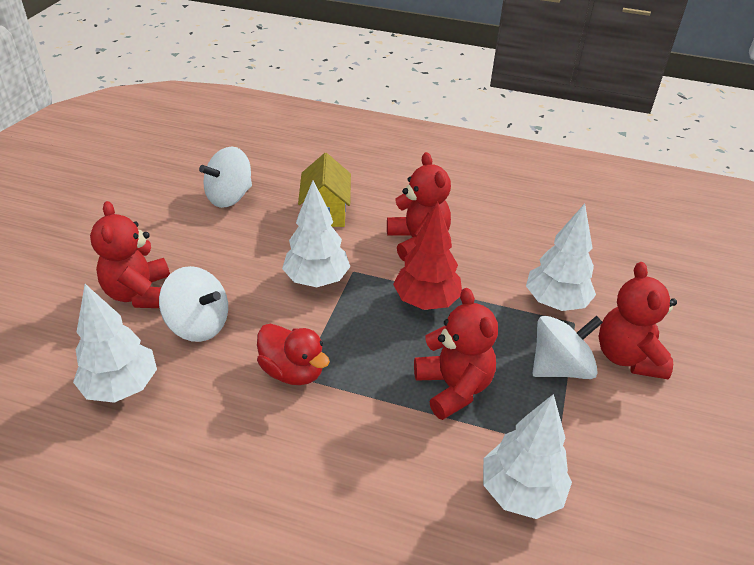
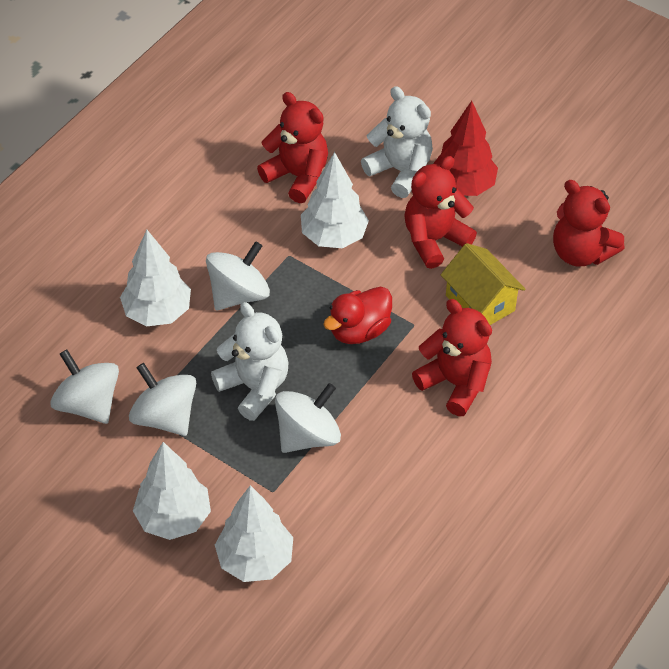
white spinning top: 3 -> 4
white teddy bear: 0 -> 2

